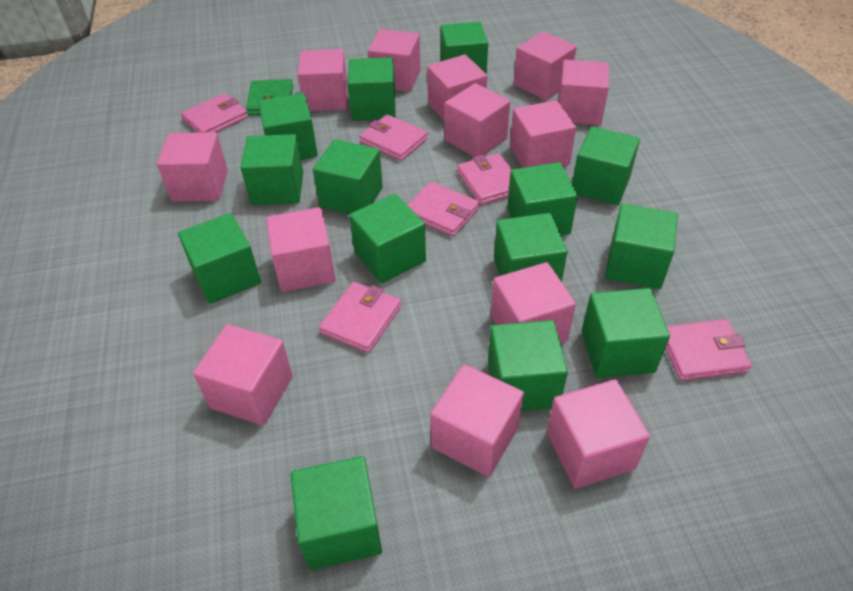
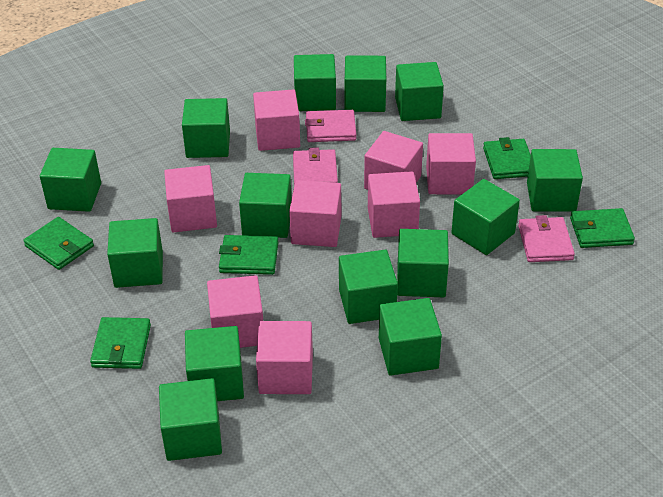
green wallet: 1 -> 5
pink cube: 13 -> 8
pink wallet: 6 -> 3

